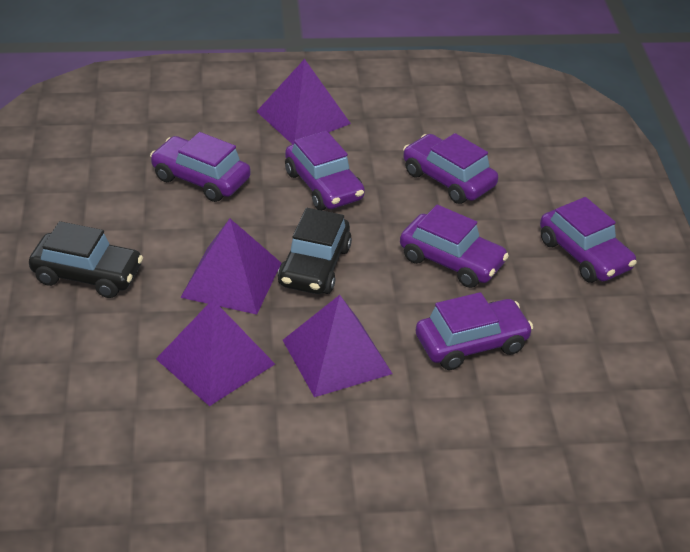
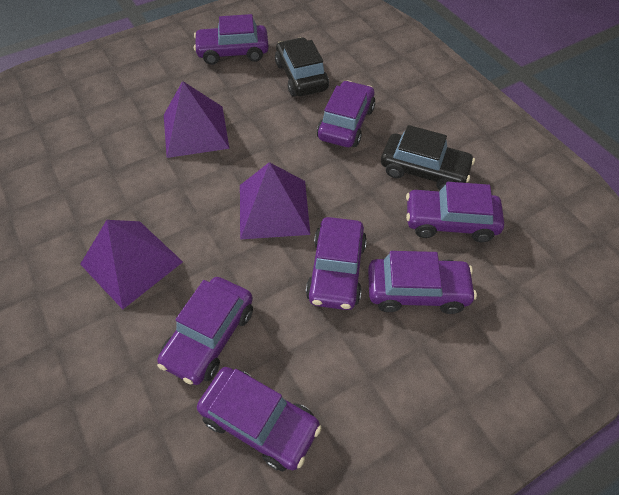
purple car: 6 -> 7
purple pyramid: 4 -> 3

